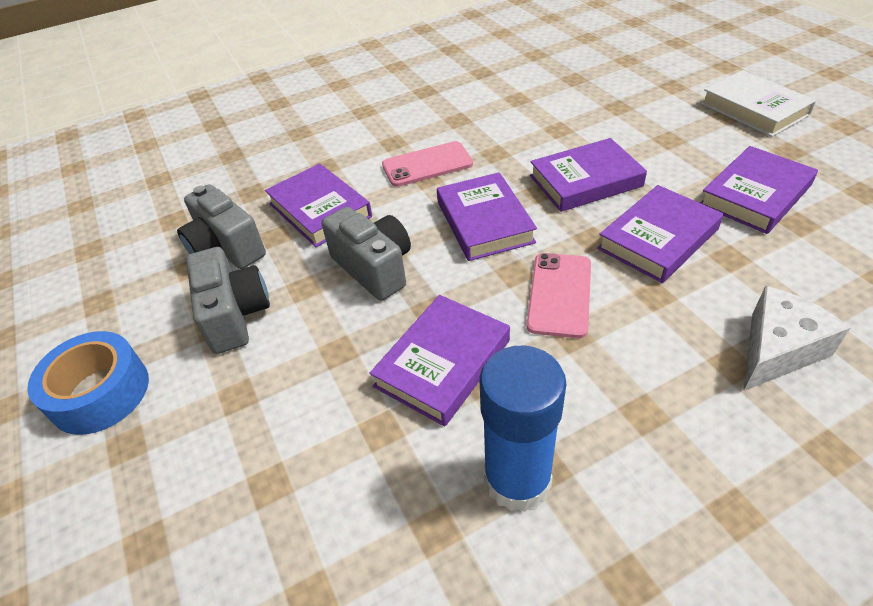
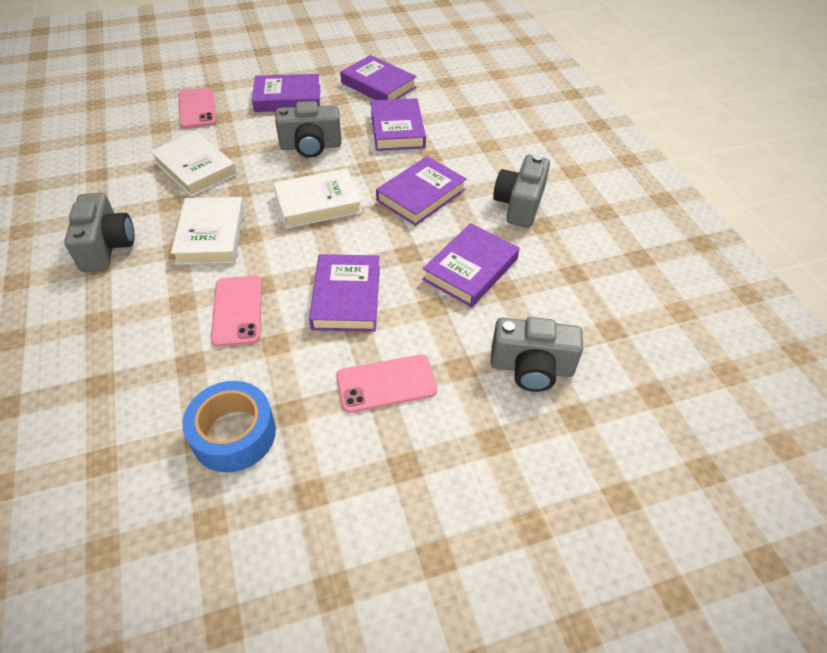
blue glue stick: 1 -> 0
grey camera: 3 -> 4
pink phone: 2 -> 3
white book: 1 -> 3
white cheese: 1 -> 0

